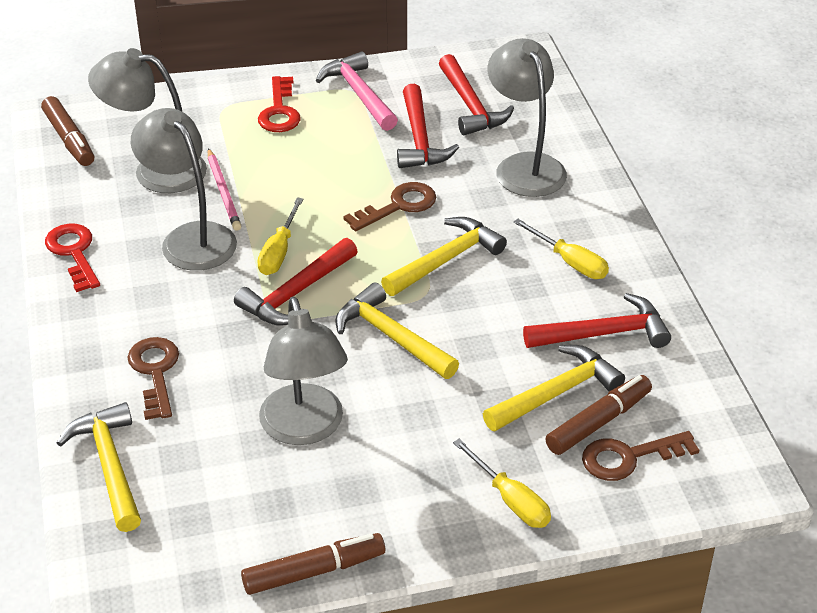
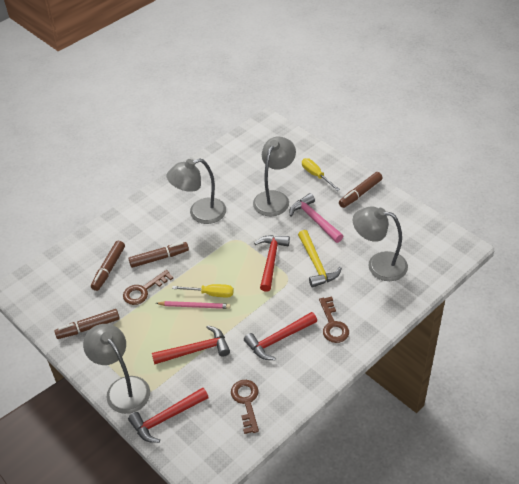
brown marker: 3 -> 4
red key: 2 -> 0
yellow hammer: 4 -> 1
yellow screwdriver: 3 -> 2

